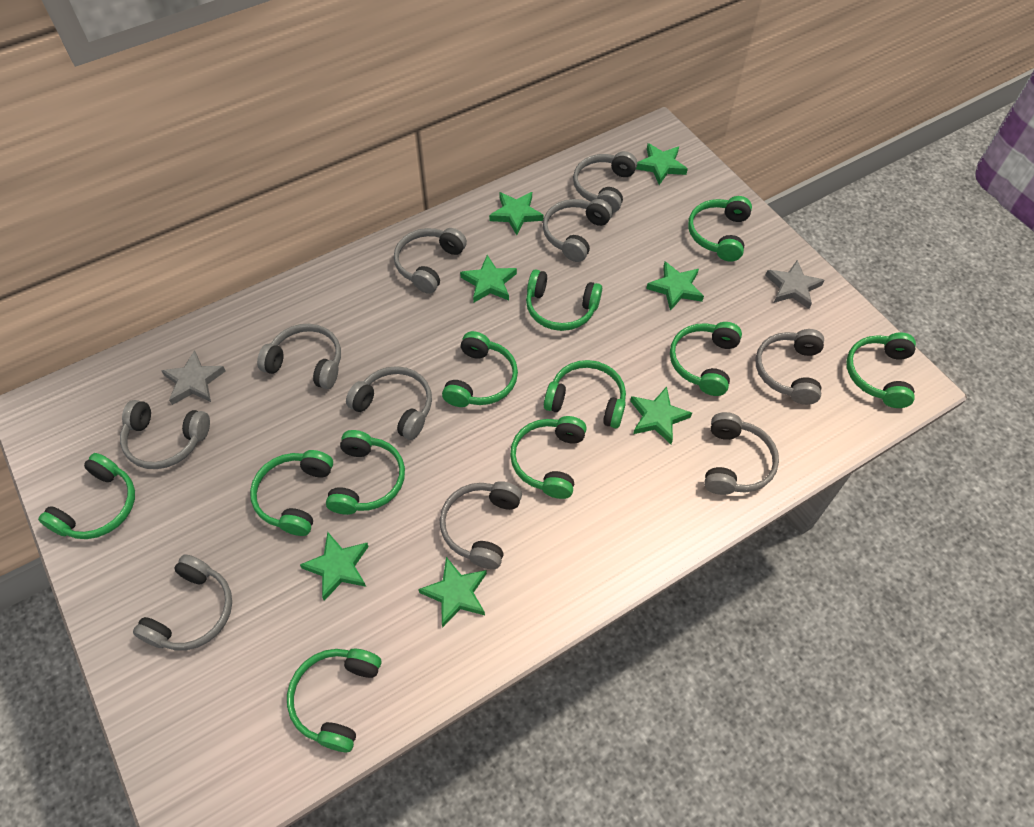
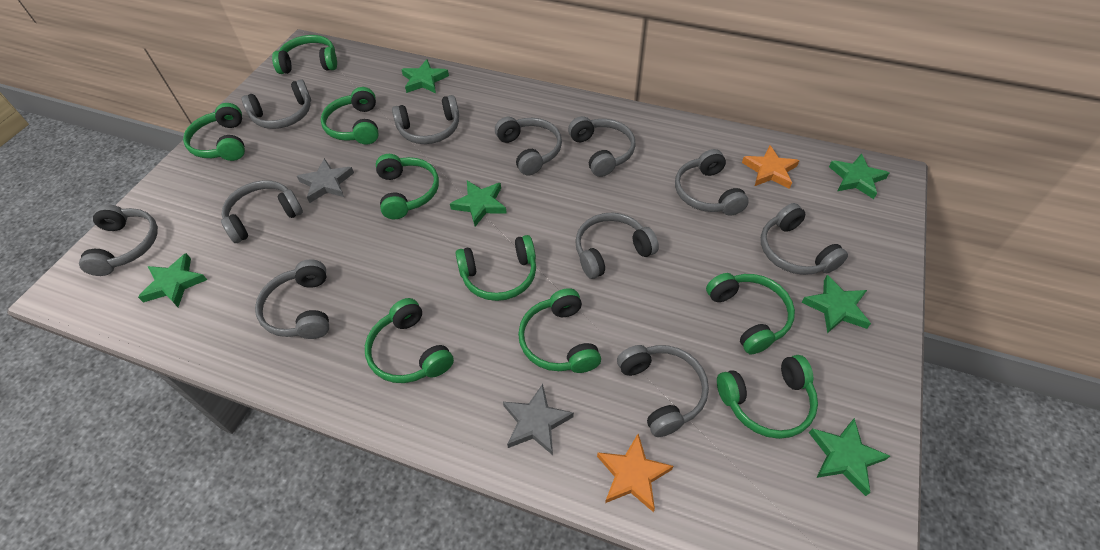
green headphones: 11 -> 9
green star: 7 -> 6
grey headphones: 10 -> 11
orange star: 0 -> 2

